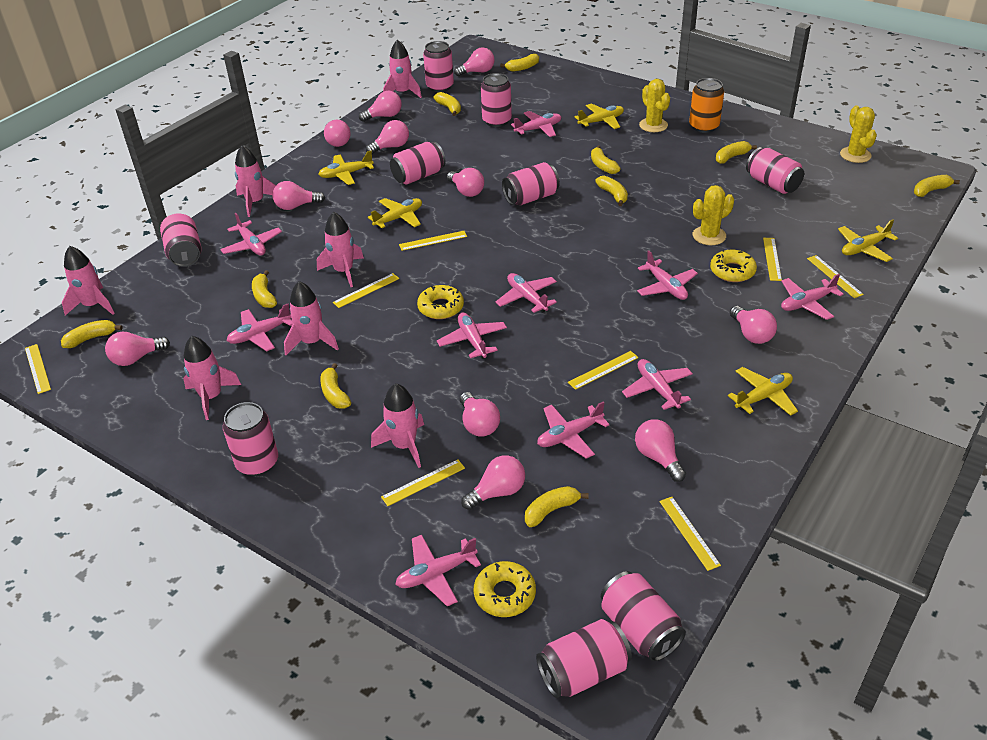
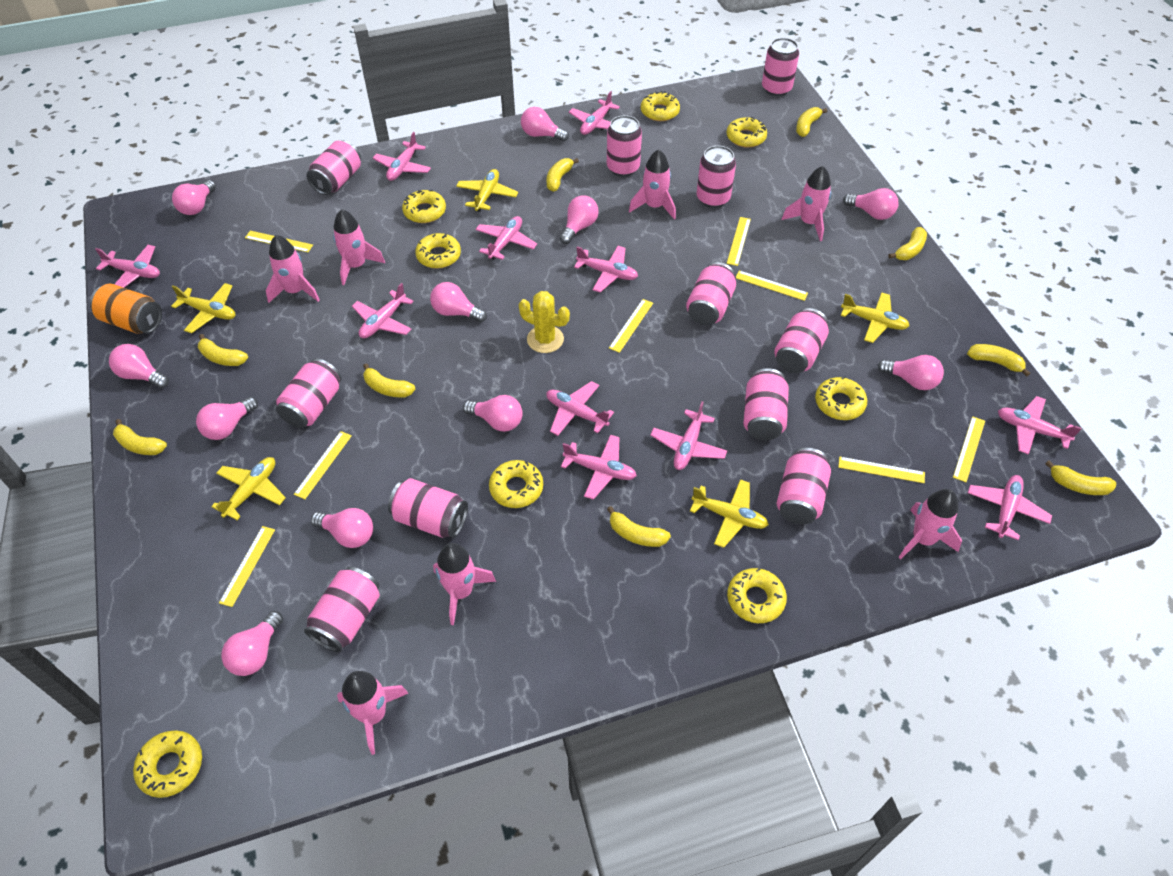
pink can: 9 -> 11
pink plane: 10 -> 11
yellow banana: 10 -> 9
yellow cactus: 3 -> 1
yellow donut: 3 -> 8

